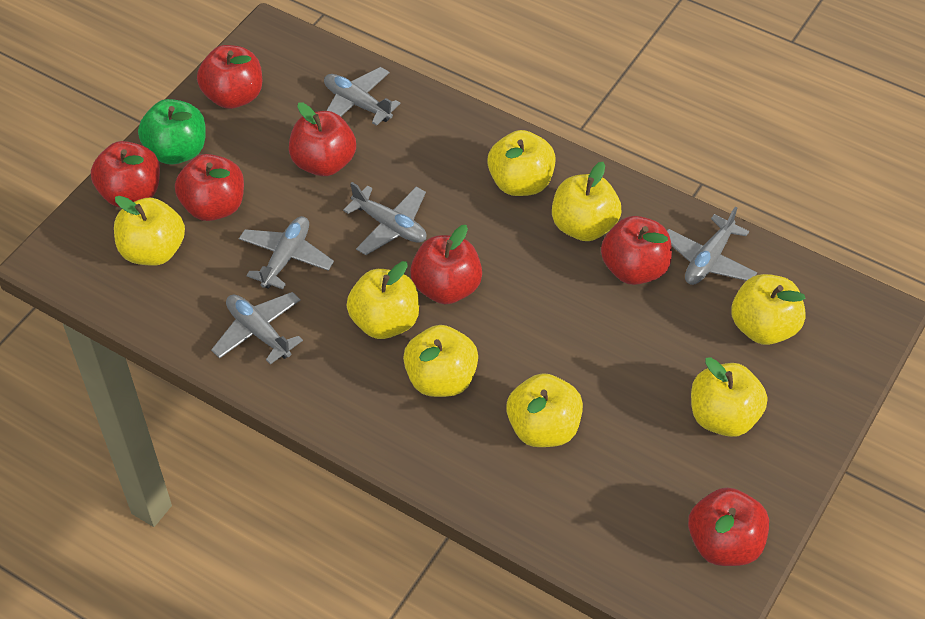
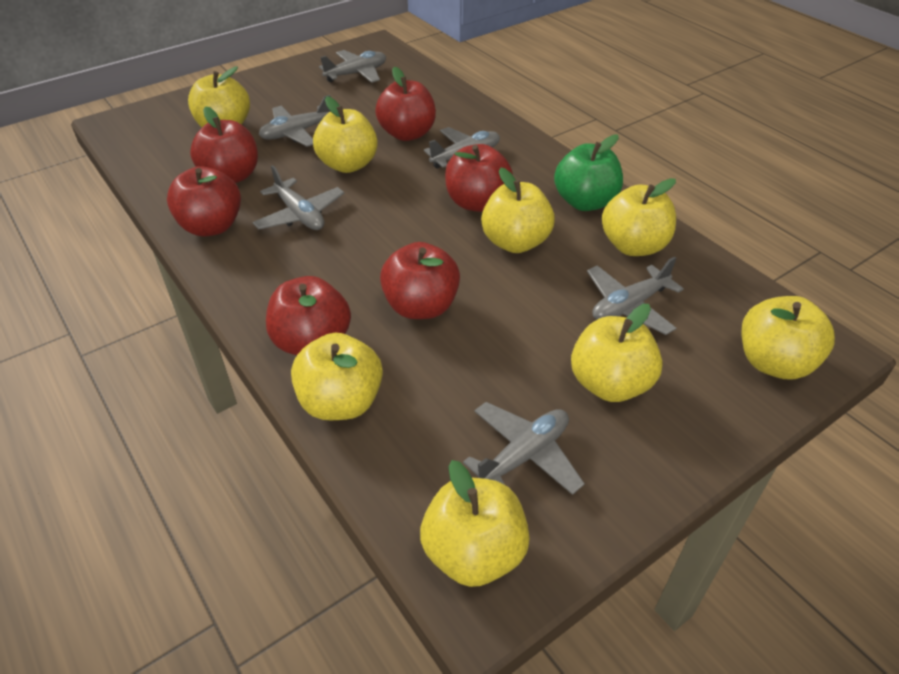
grey plane: 5 -> 6
red apple: 7 -> 6

